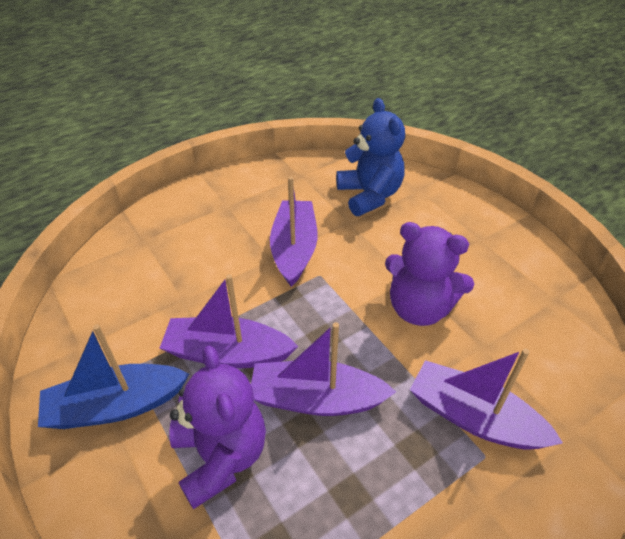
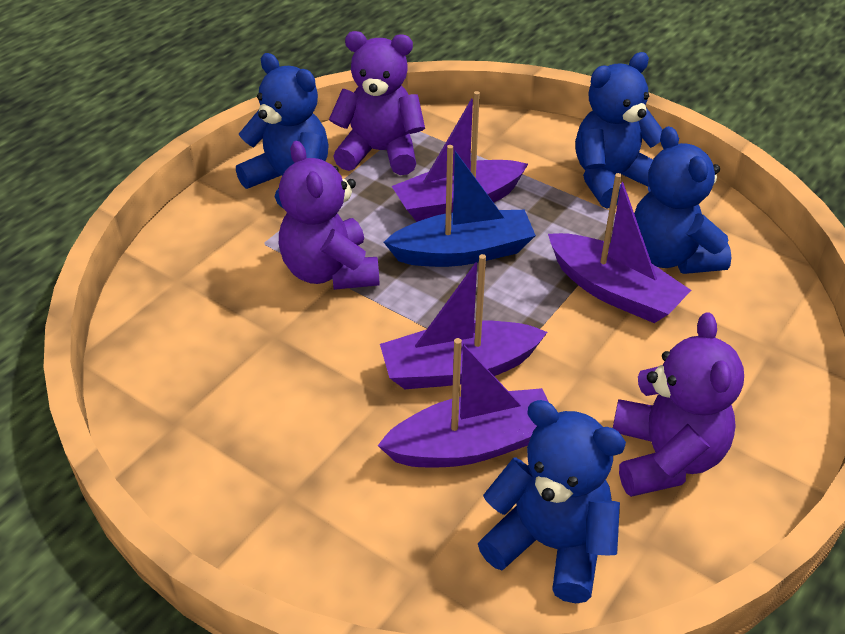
blue teddy bear: 1 -> 4
purple teddy bear: 2 -> 3

